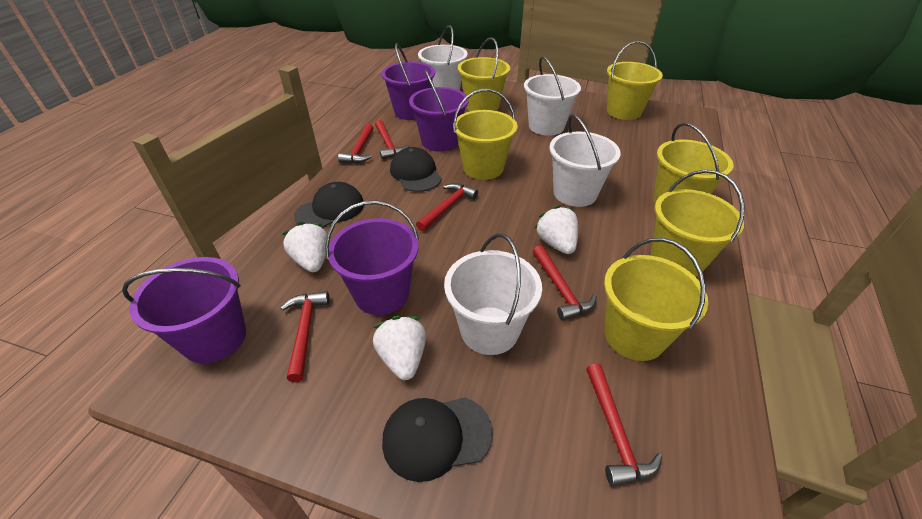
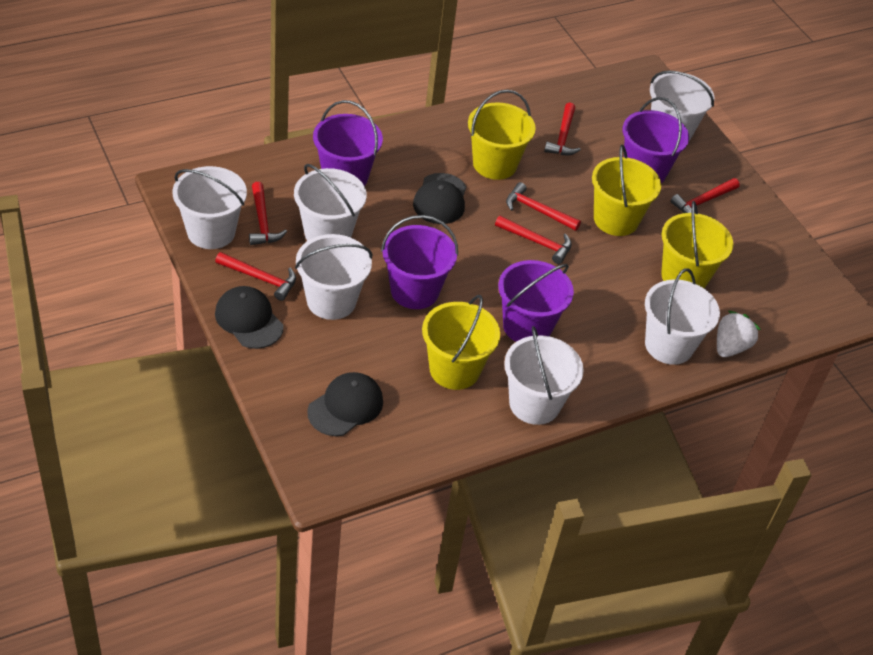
white bucket: 4 -> 6
white strawberry: 3 -> 1
yellow bucket: 6 -> 4

